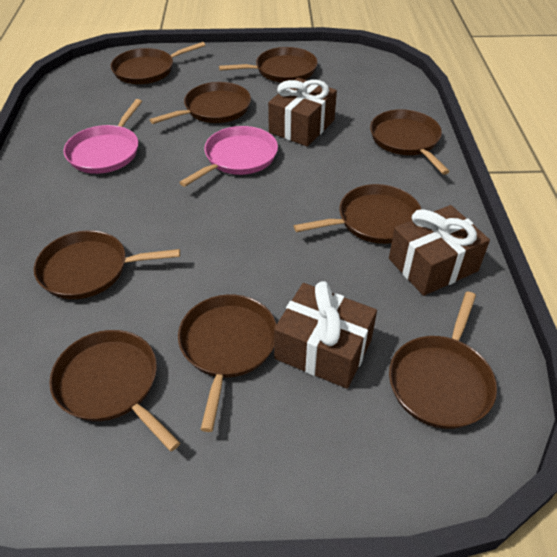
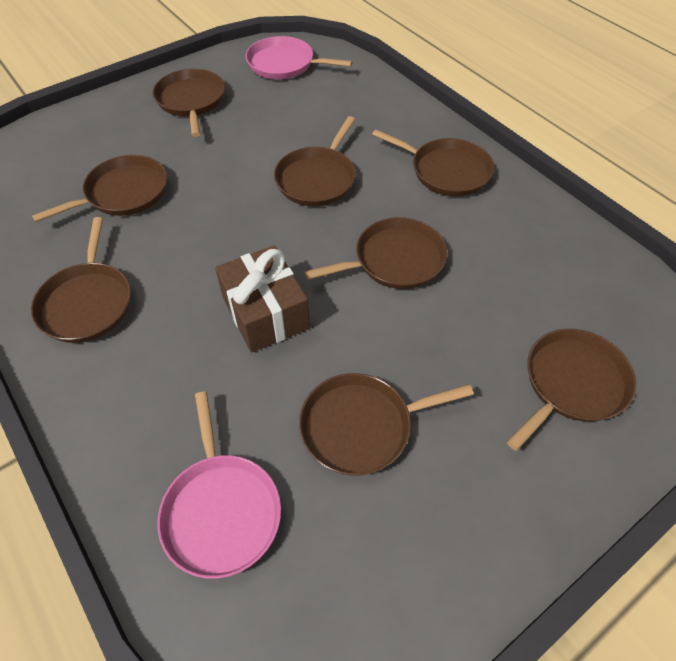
brown gift: 3 -> 1
brown pan: 9 -> 8

